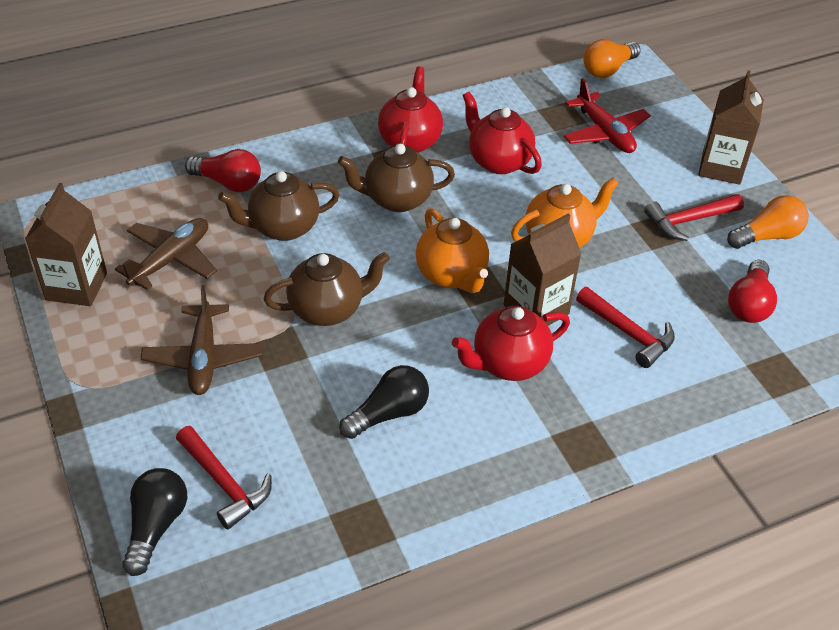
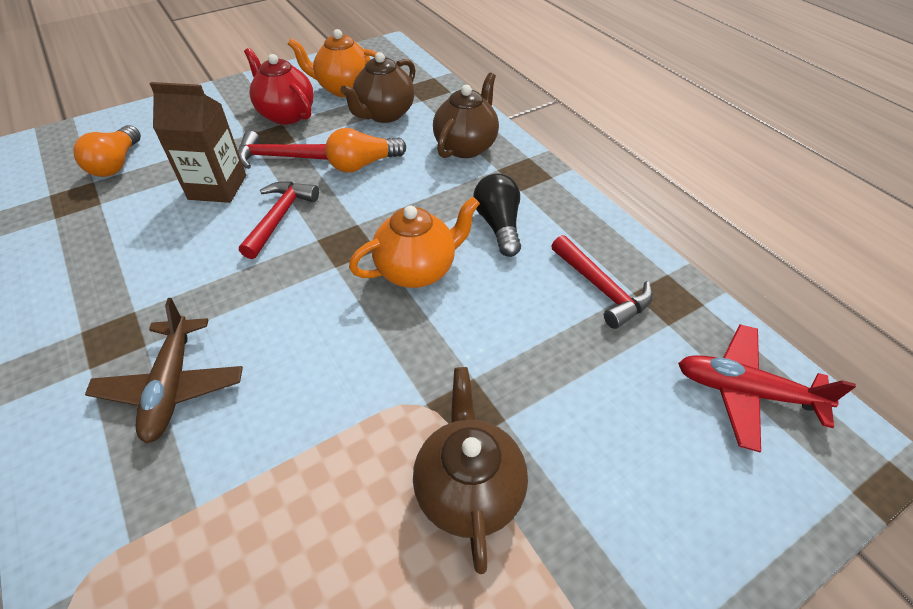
black light bulb: 2 -> 1
brown carton: 3 -> 1
brown plane: 2 -> 1
red light bulb: 2 -> 0
red teapot: 3 -> 1

